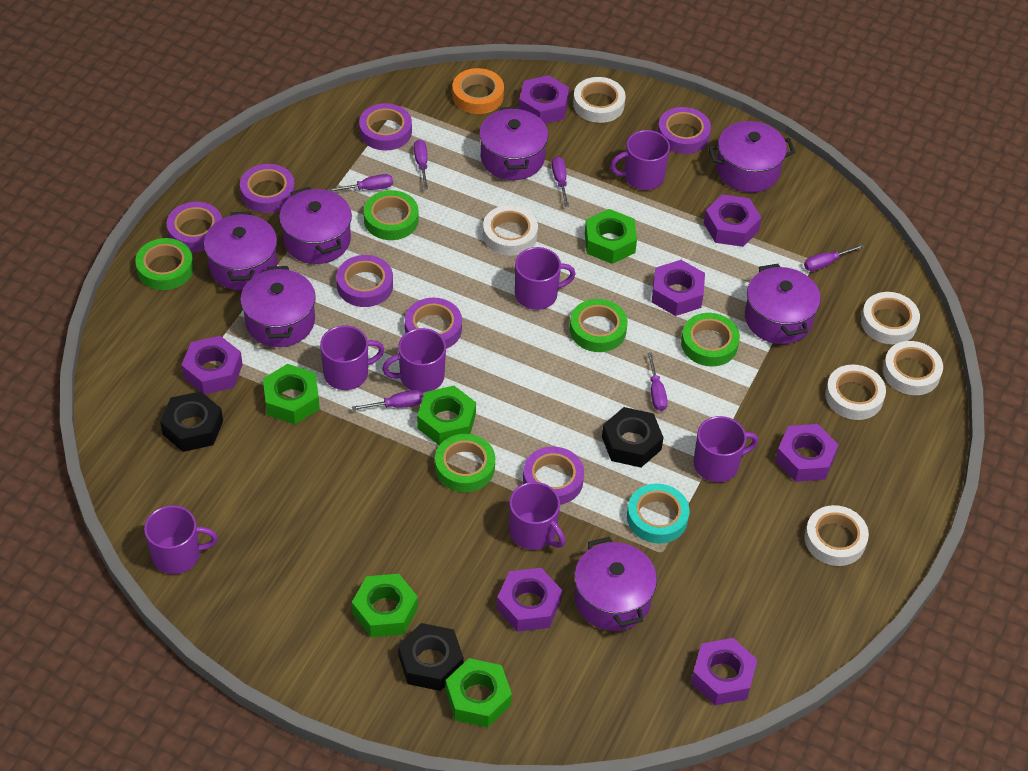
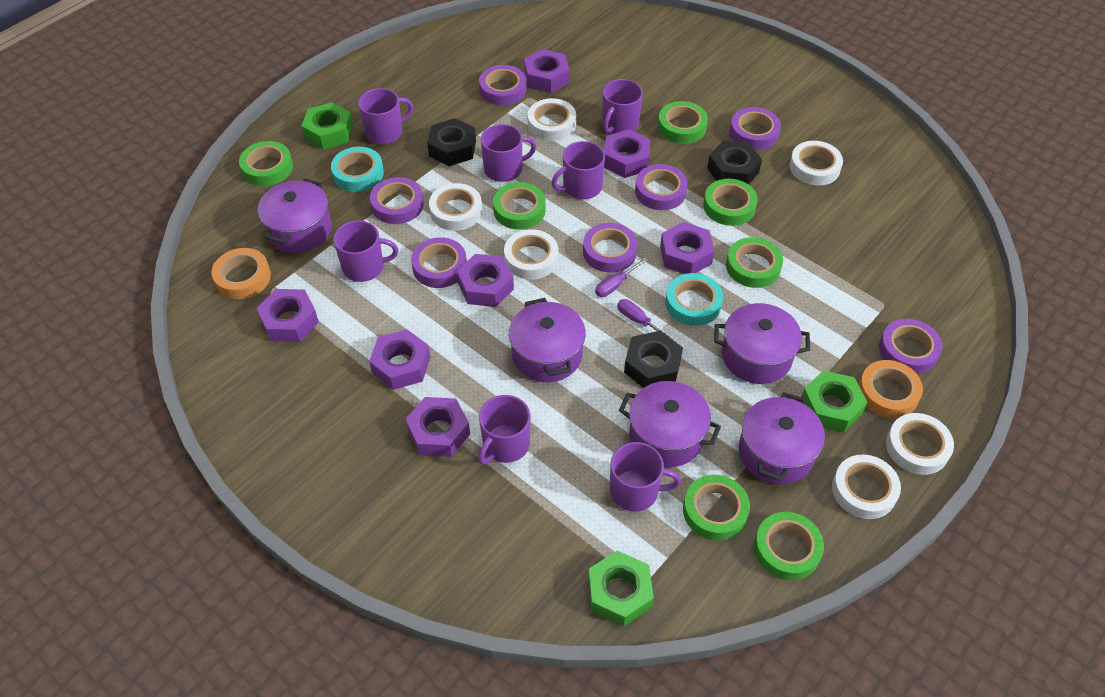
green nut: 5 -> 3
green tape: 5 -> 7
orange tape: 1 -> 2
purple pot: 7 -> 5
purple screwdriver: 6 -> 2
turquoise tape: 1 -> 2

